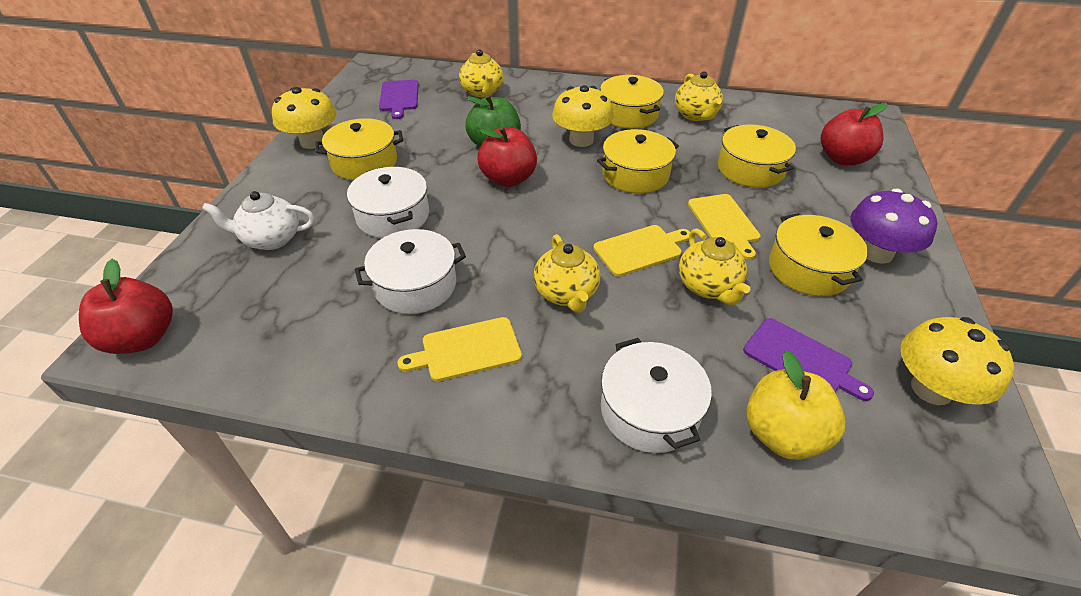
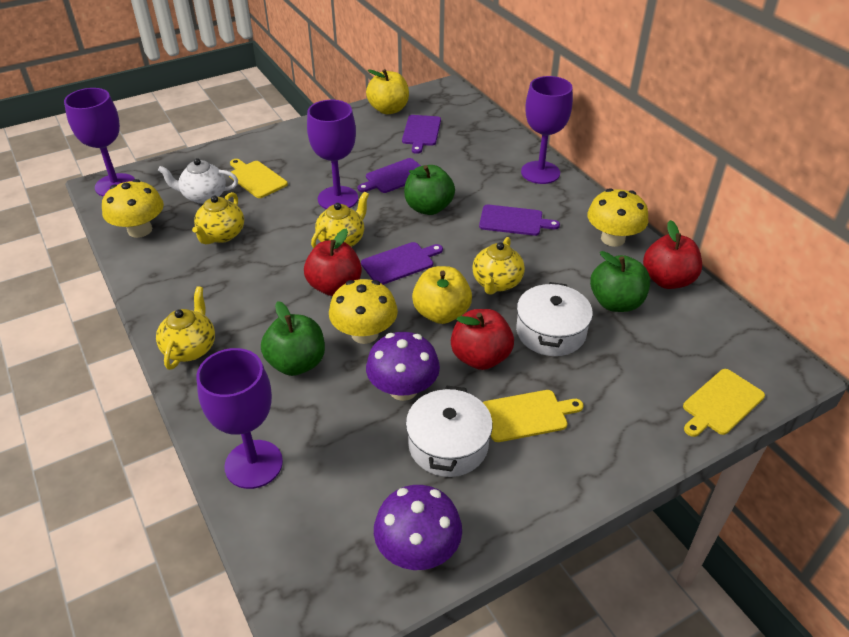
green apple: 1 -> 3
purple cutting board: 2 -> 4
purple goblet: 0 -> 4
purple mushroom: 1 -> 2
white pot: 3 -> 2
yellow apple: 1 -> 2
yellow pot: 5 -> 0

